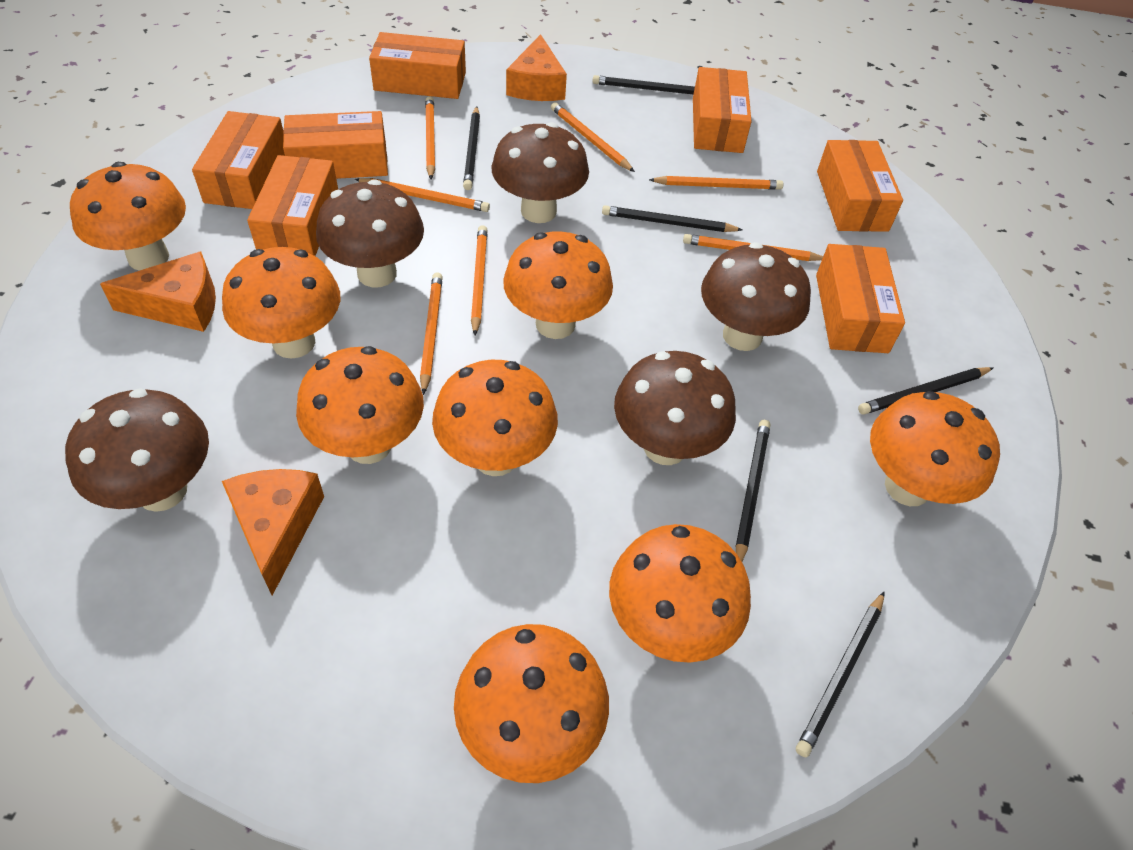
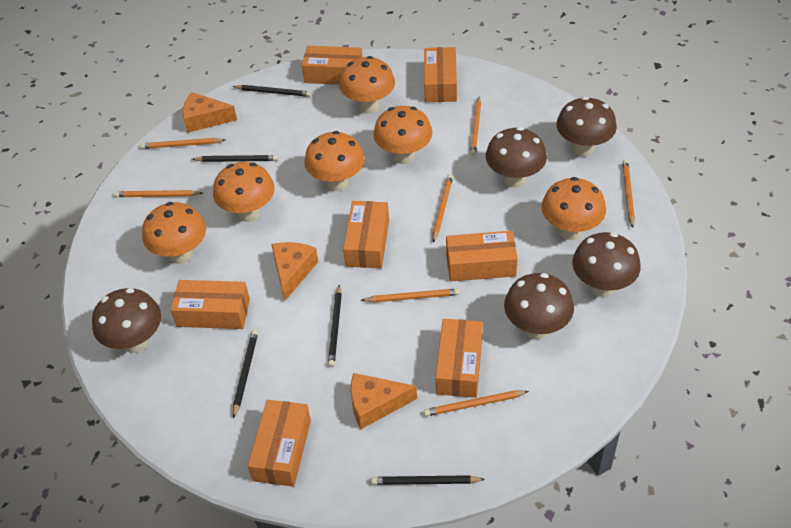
black pencil: 6 -> 5
orange mushroom: 8 -> 6

